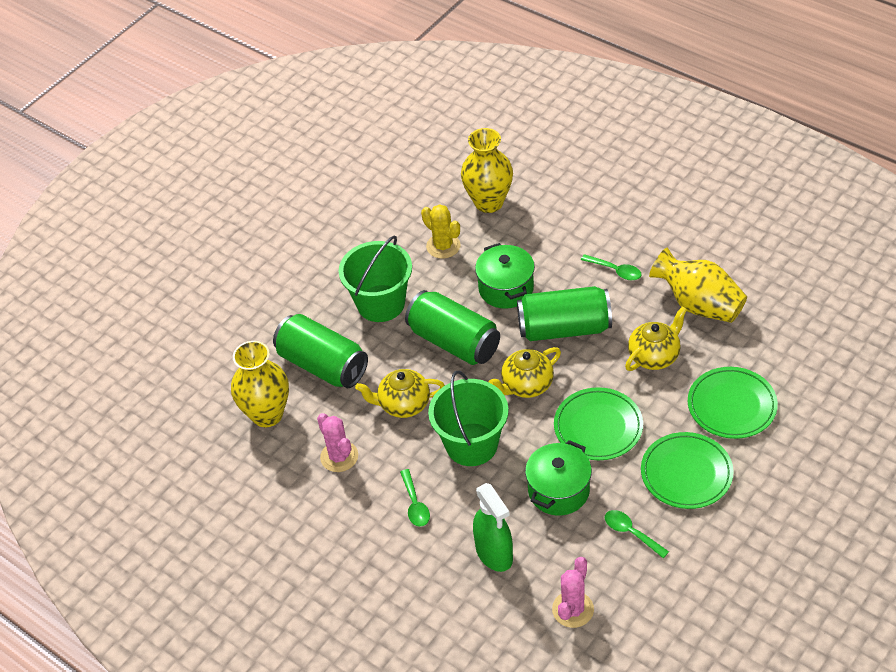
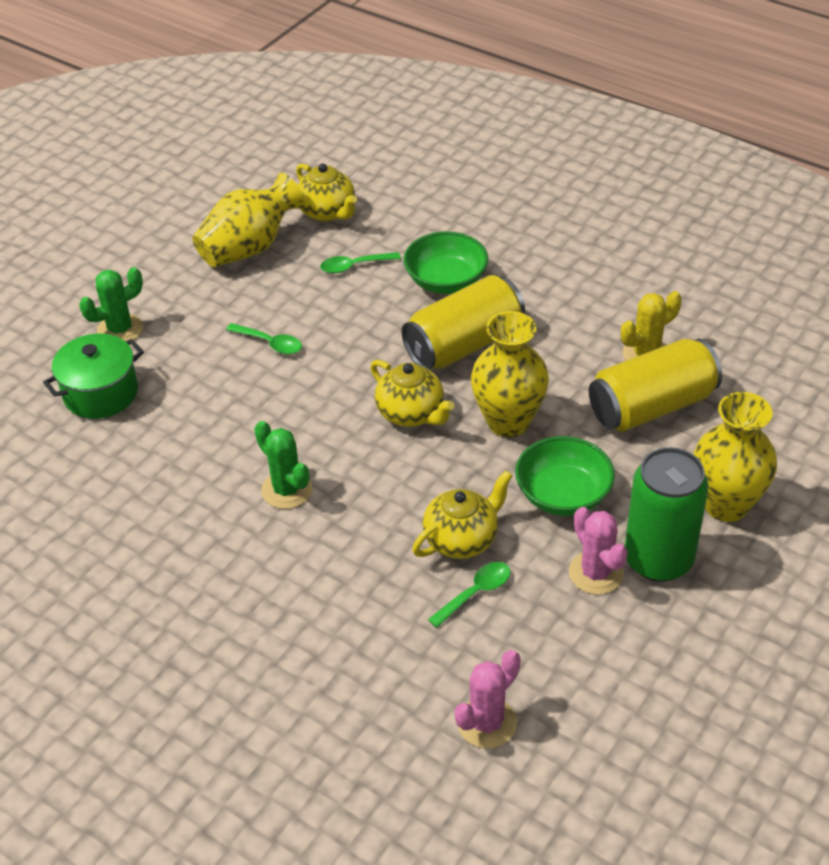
green bowl: 0 -> 2
green bucket: 2 -> 0
green cactus: 0 -> 2
green can: 3 -> 1
green plate: 3 -> 0
green pot: 2 -> 1
green spray bottle: 1 -> 0
yellow can: 0 -> 2

